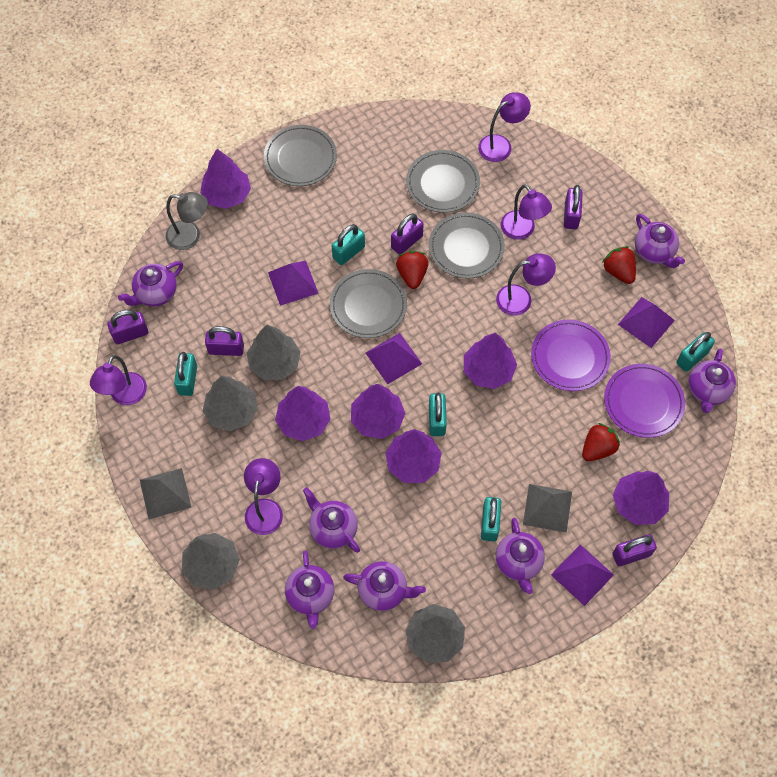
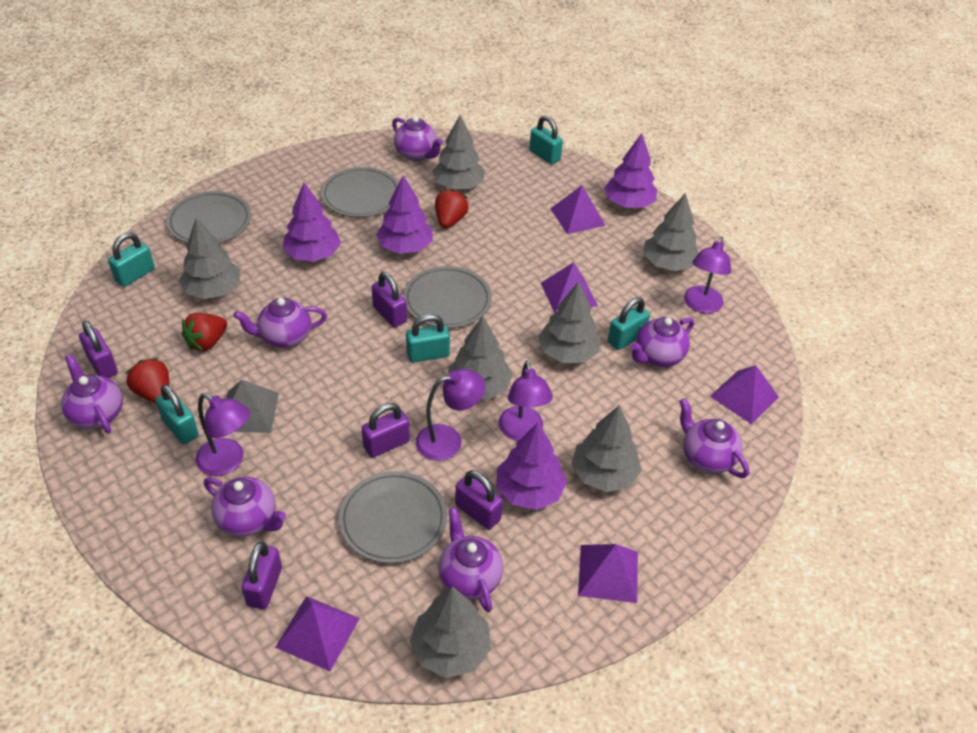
grey lamp: 1 -> 0
grey pyramid: 2 -> 1
grey tree: 4 -> 7
purple lamp: 5 -> 4
purple plate: 2 -> 0
purple pyramid: 4 -> 5
purple tree: 6 -> 4

